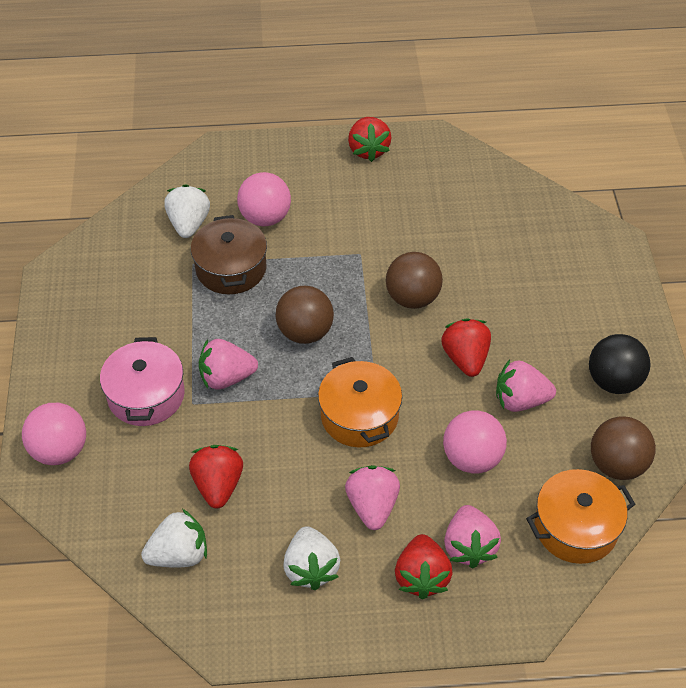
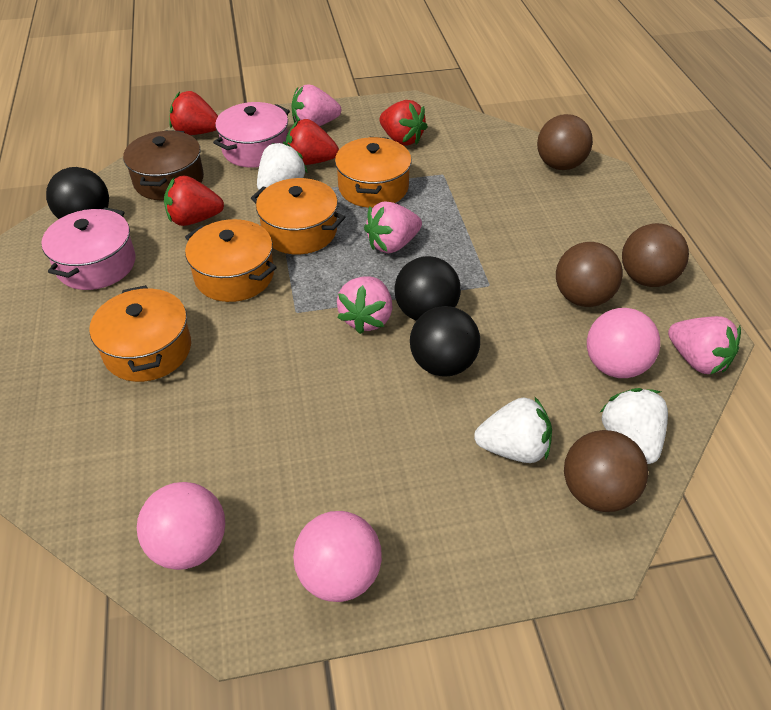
black ball: 1 -> 3
brown ball: 3 -> 4
orange pot: 2 -> 4
pink pot: 1 -> 2

